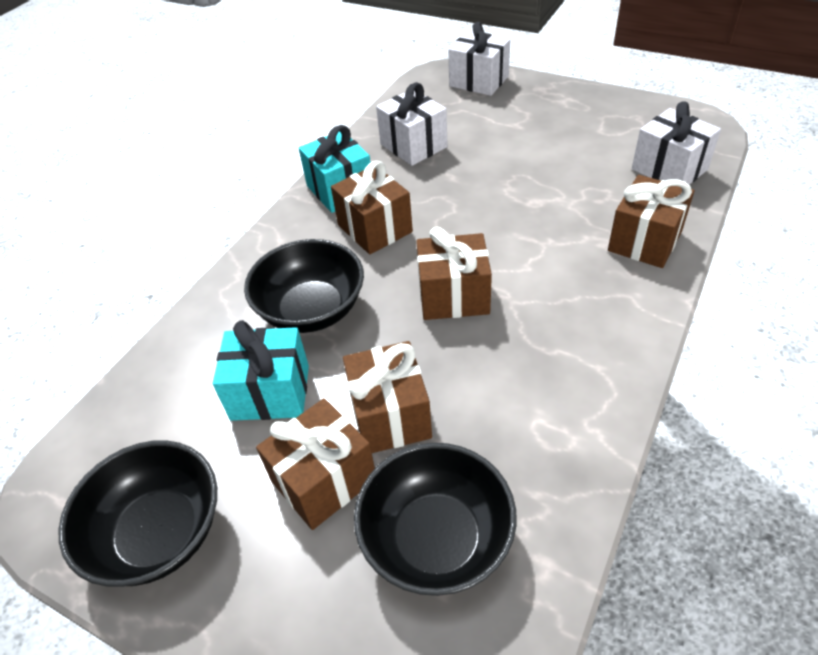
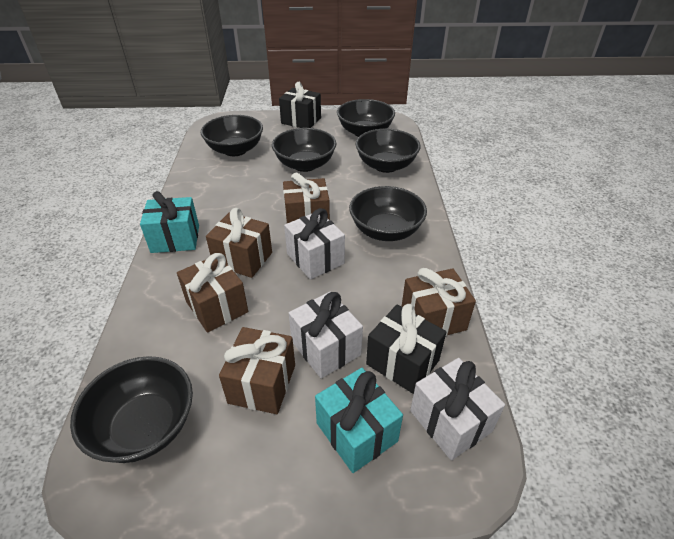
black bowl: 3 -> 6
black gift: 0 -> 2

